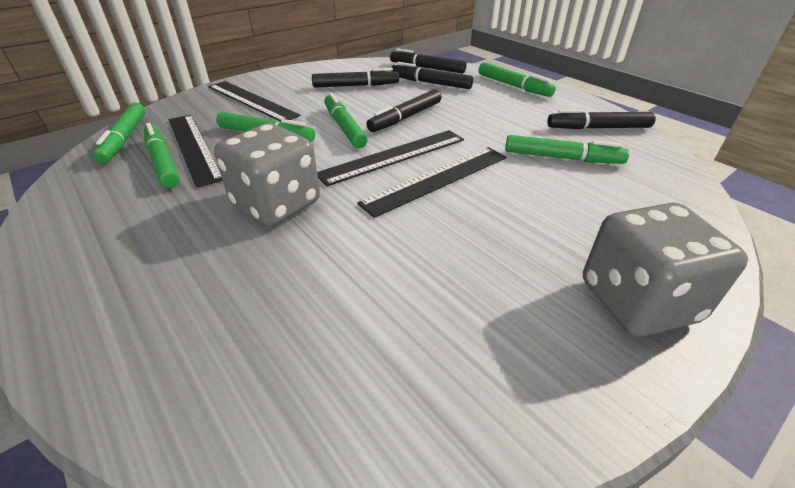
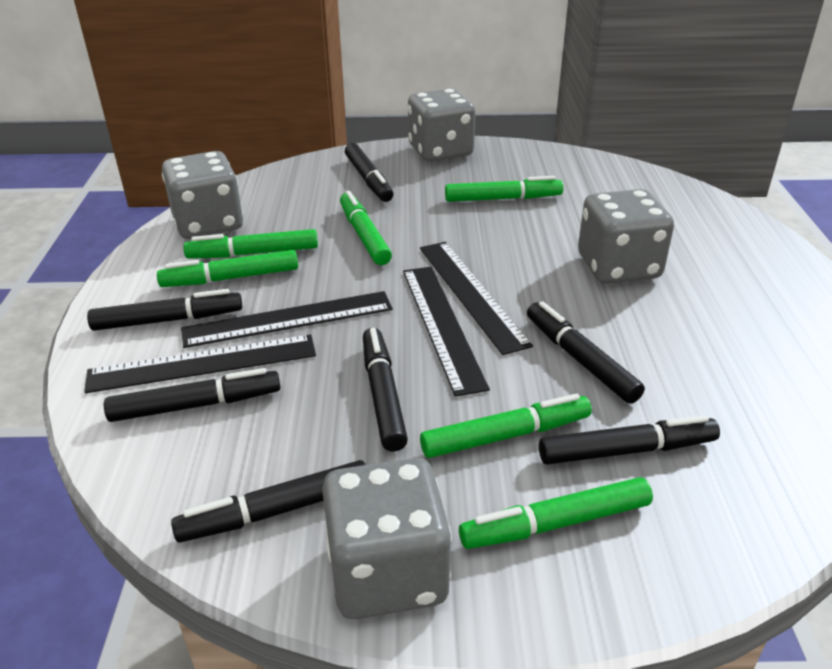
black marker: 5 -> 7
grey dice: 2 -> 4

